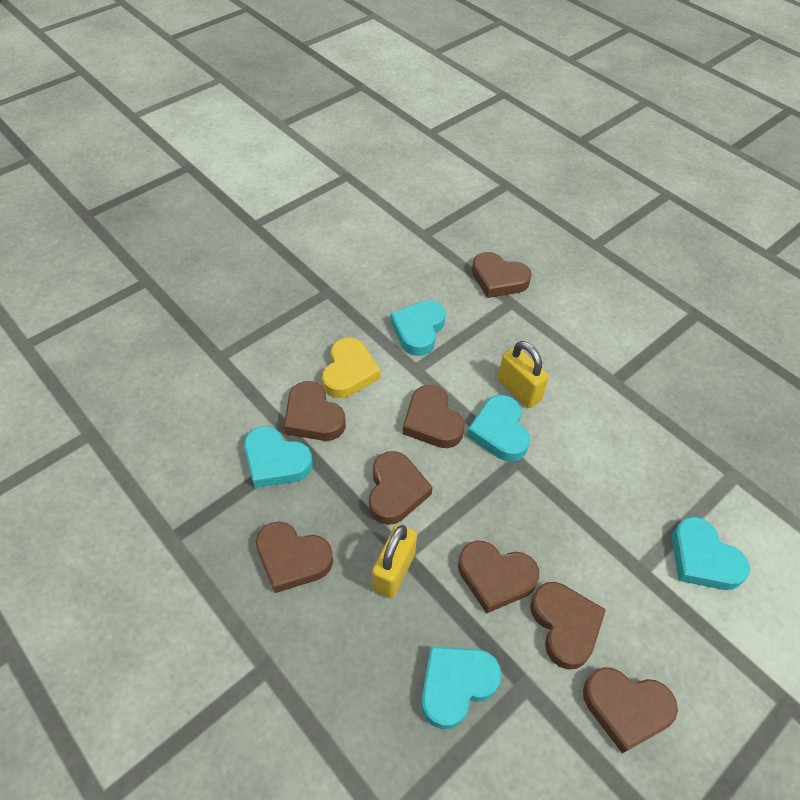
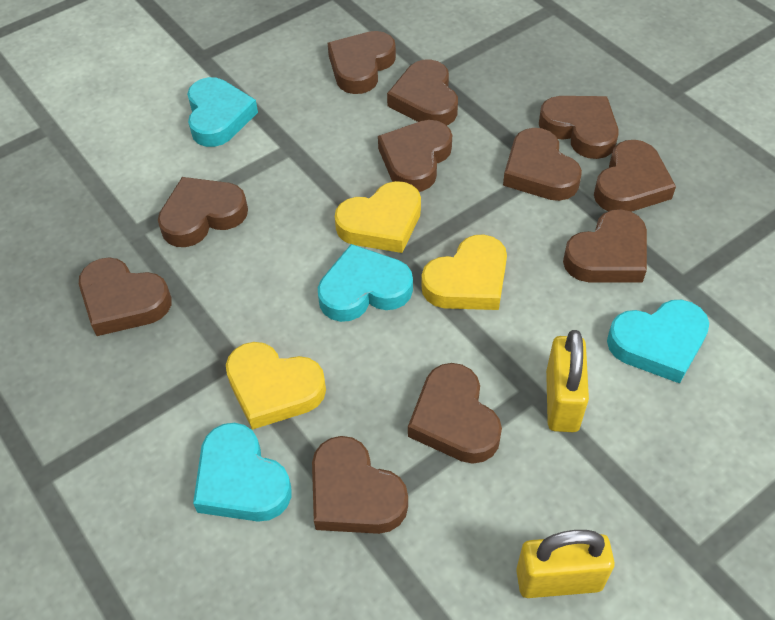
brown heart: 8 -> 11
turquoise heart: 5 -> 4
yellow heart: 1 -> 3

